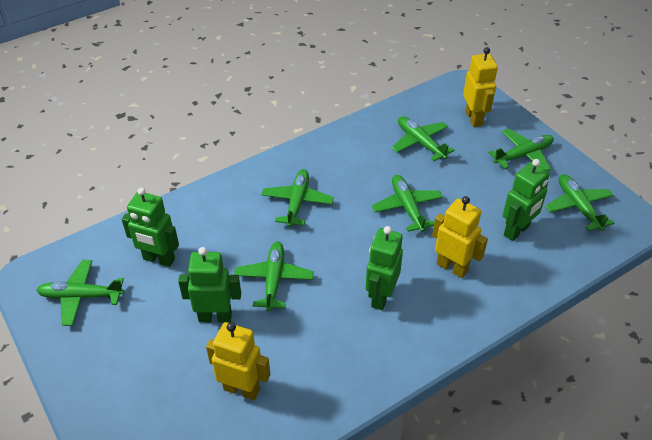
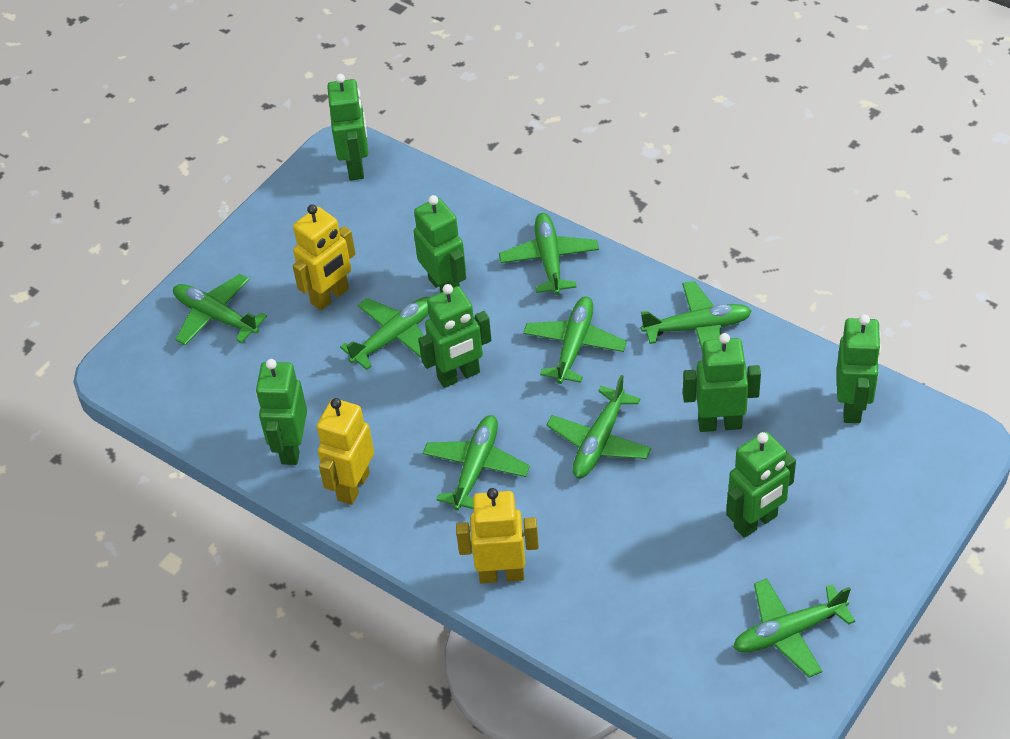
green plane: 7 -> 8
green robot: 4 -> 7

